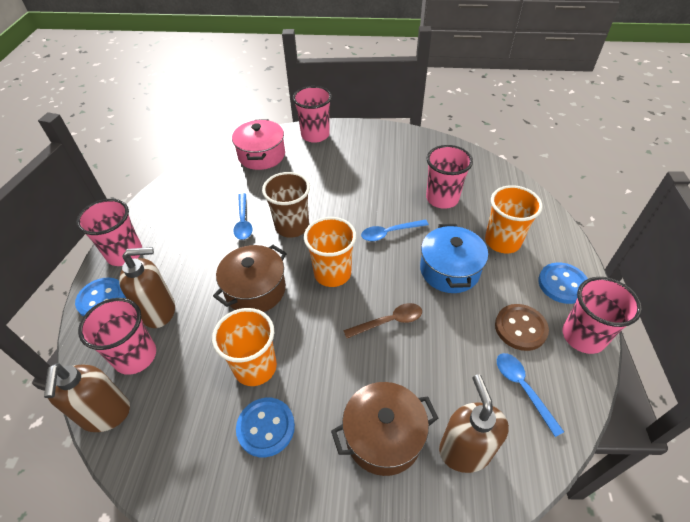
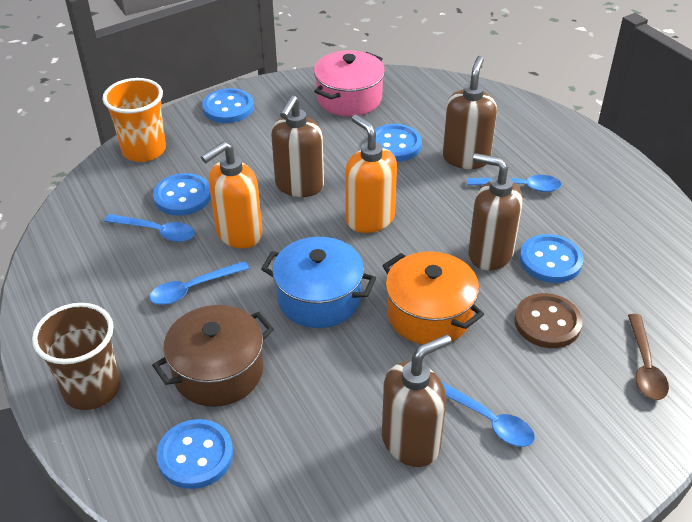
blue button: 3 -> 5
blue spoon: 3 -> 4
brown pot: 2 -> 1
brown soap dispenser: 3 -> 4
orange cup: 3 -> 1
orange pot: 0 -> 1
orange soap dispenser: 0 -> 2
pink cup: 5 -> 0

